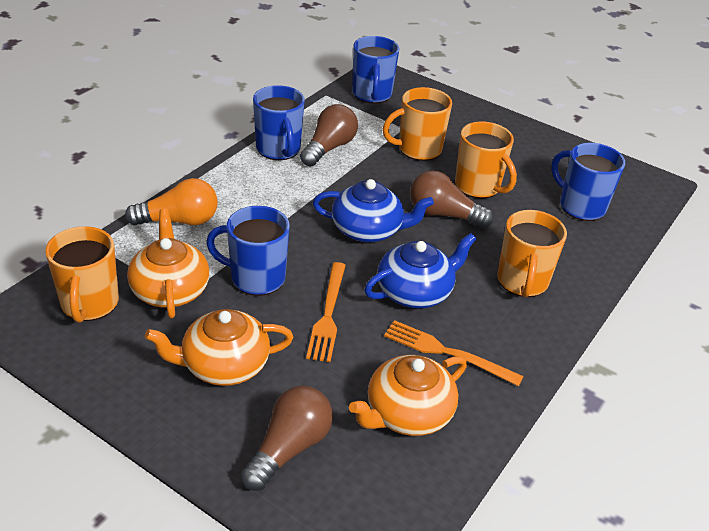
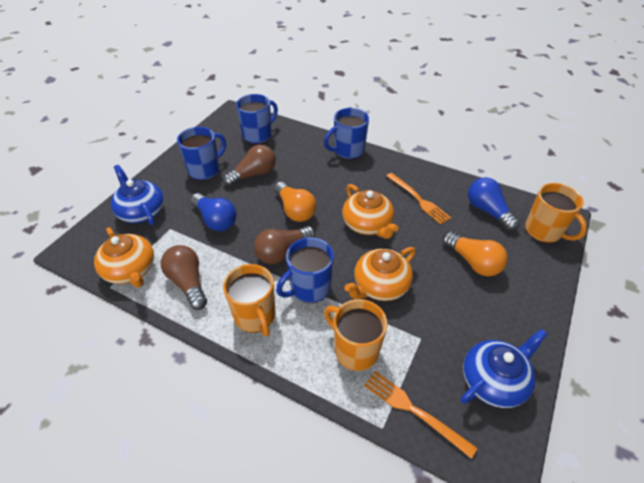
blue light bulb: 0 -> 2
orange light bulb: 1 -> 2
orange mug: 4 -> 3

